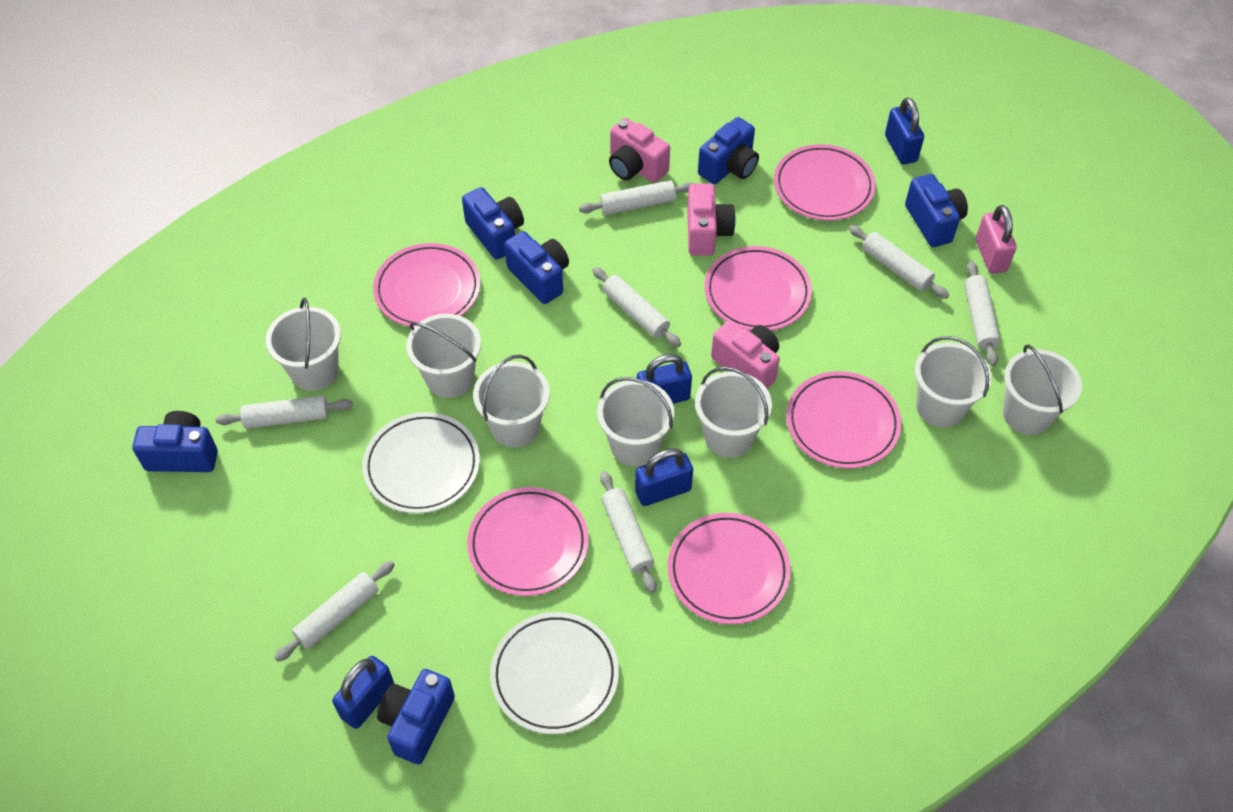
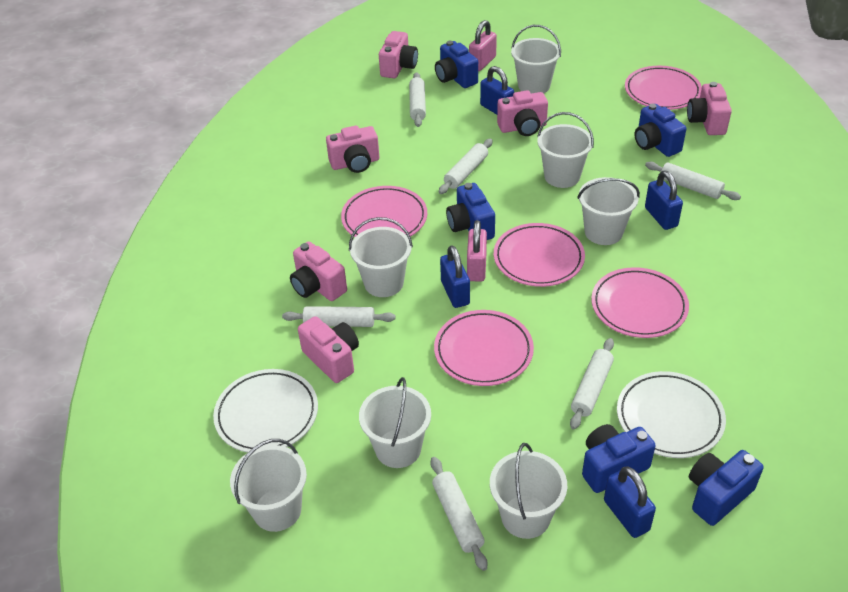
blue camera: 6 -> 5
pink camera: 3 -> 6
pink padlock: 1 -> 2
pink plate: 6 -> 5
white rolling pin: 7 -> 6

